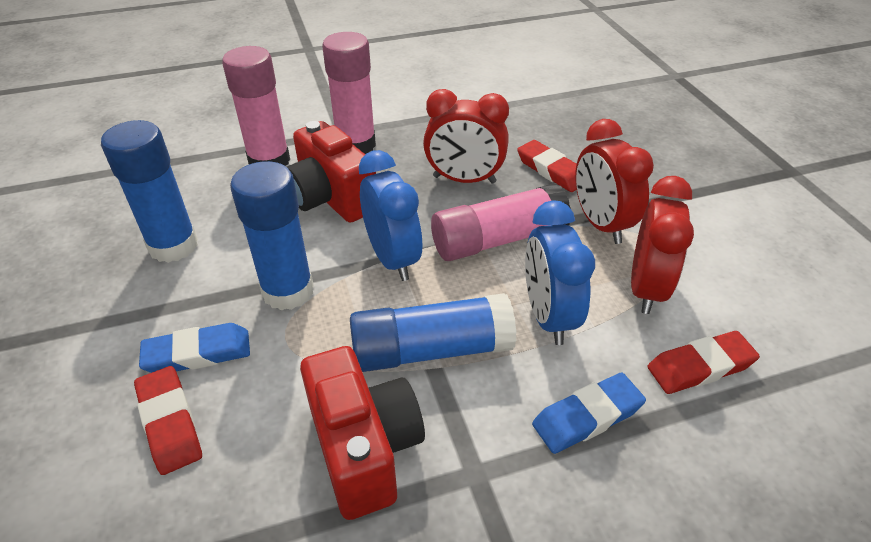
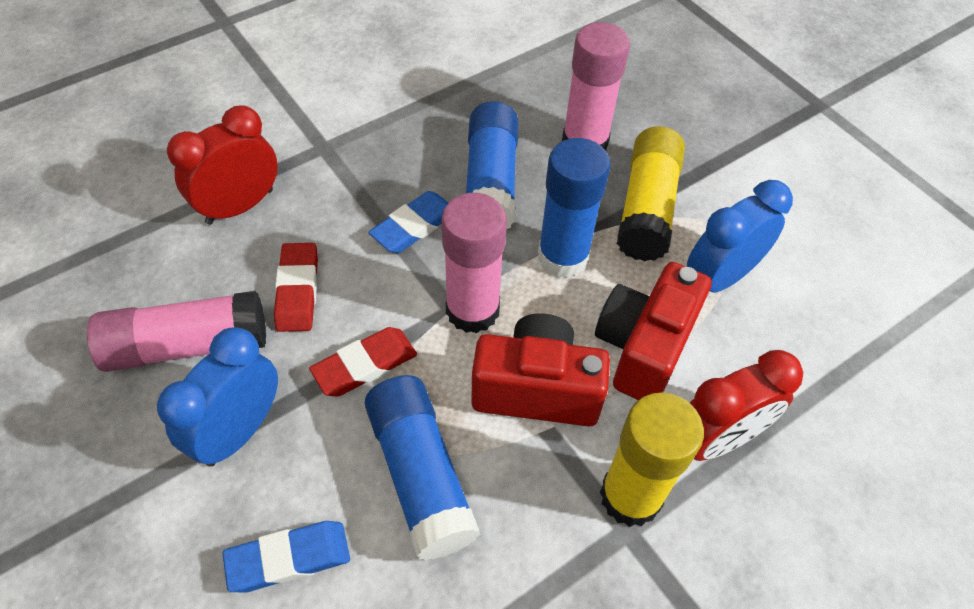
red clock: 3 -> 2
red eraser: 3 -> 2
yellow glue stick: 0 -> 2

